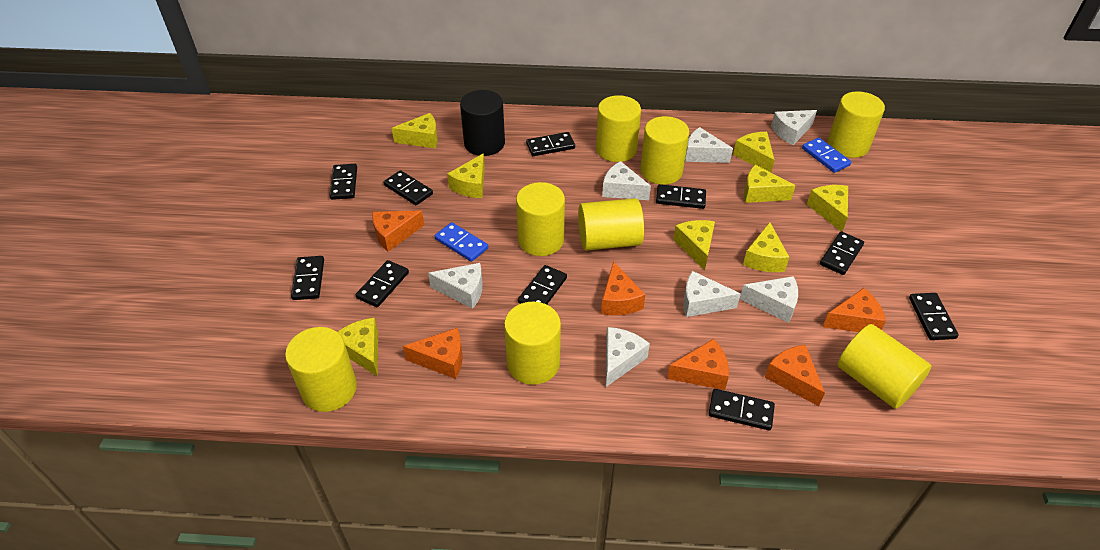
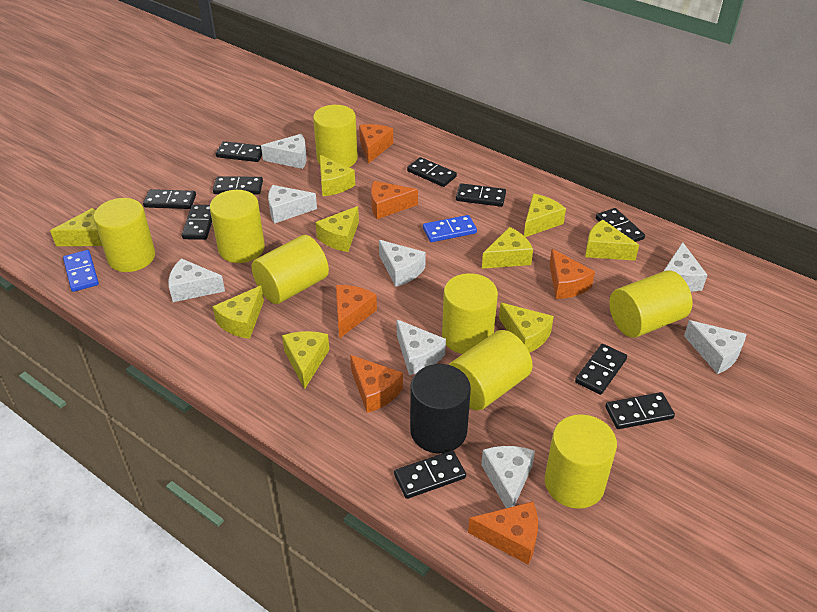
white cheese: 7 -> 8
yellow cheese: 8 -> 9

